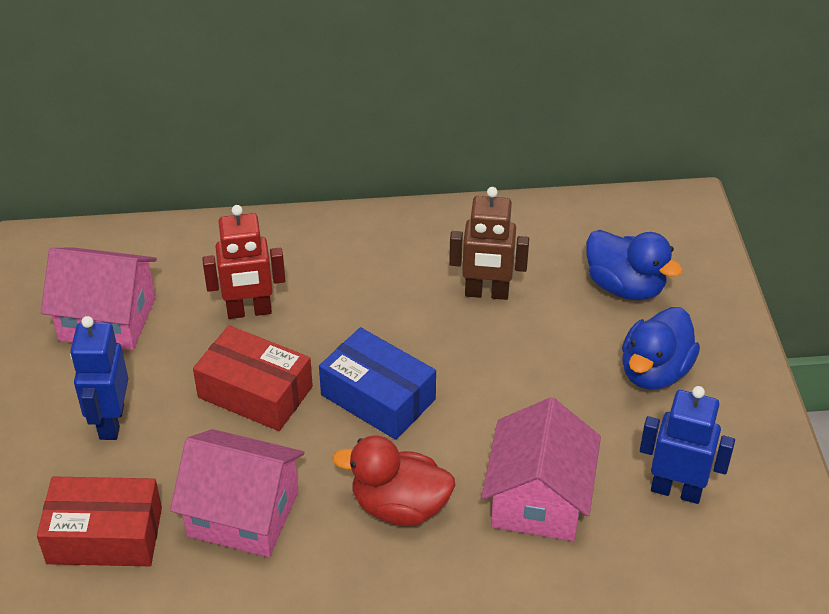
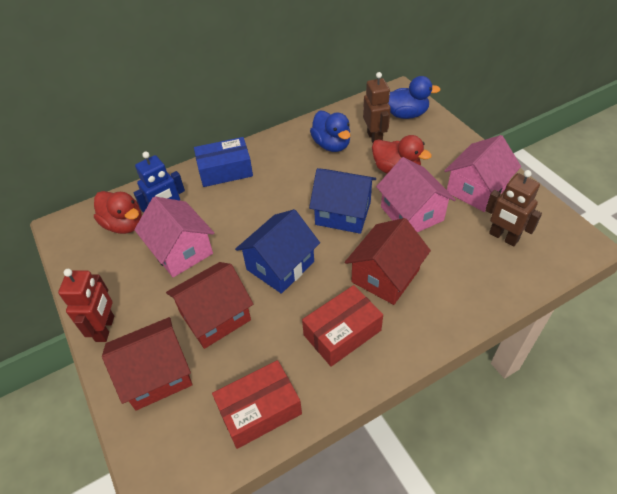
blue house: 0 -> 2
blue robot: 2 -> 1
brown robot: 1 -> 2
red duck: 1 -> 2
red house: 0 -> 3

